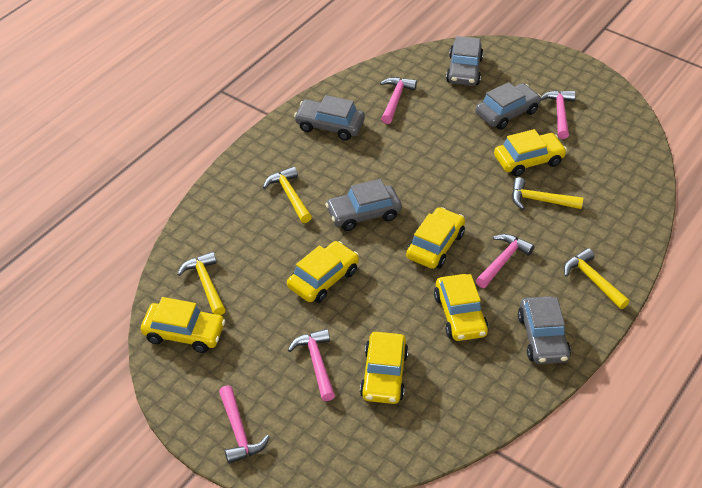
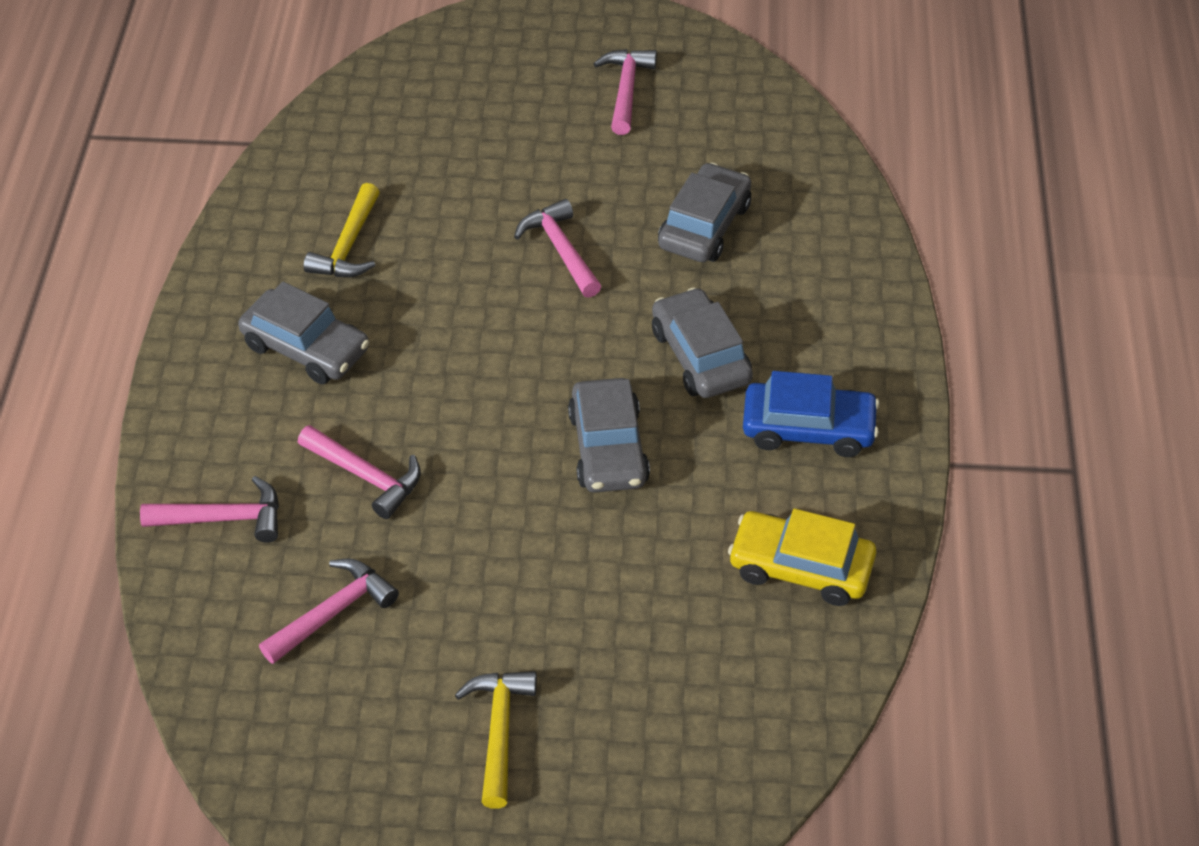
blue car: 0 -> 1
grey car: 5 -> 4
yellow car: 6 -> 1
yellow hammer: 4 -> 2

